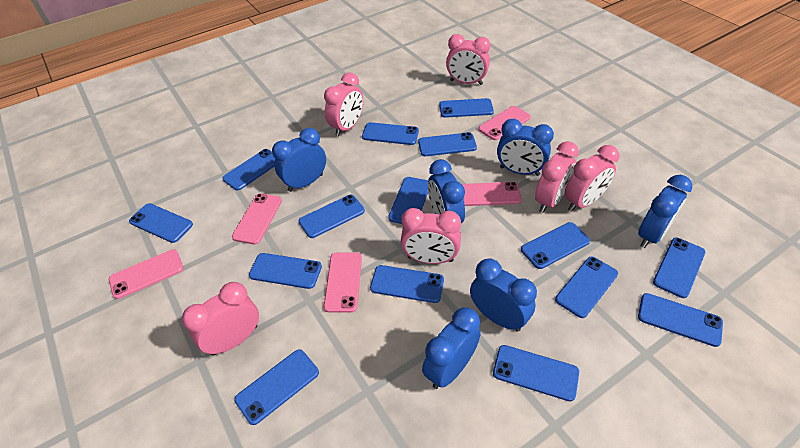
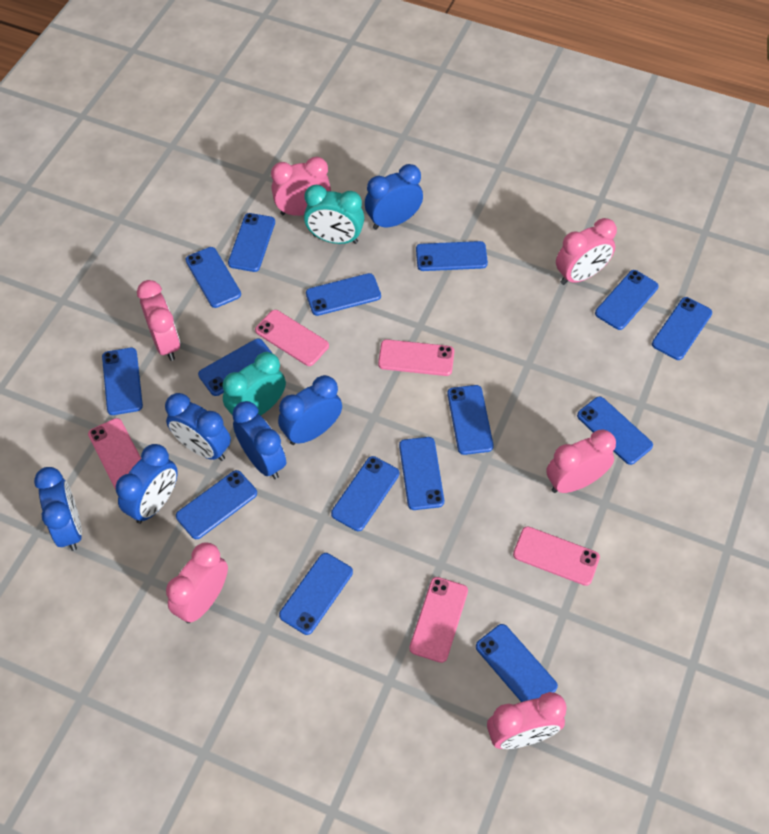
turquoise clock: 0 -> 2

